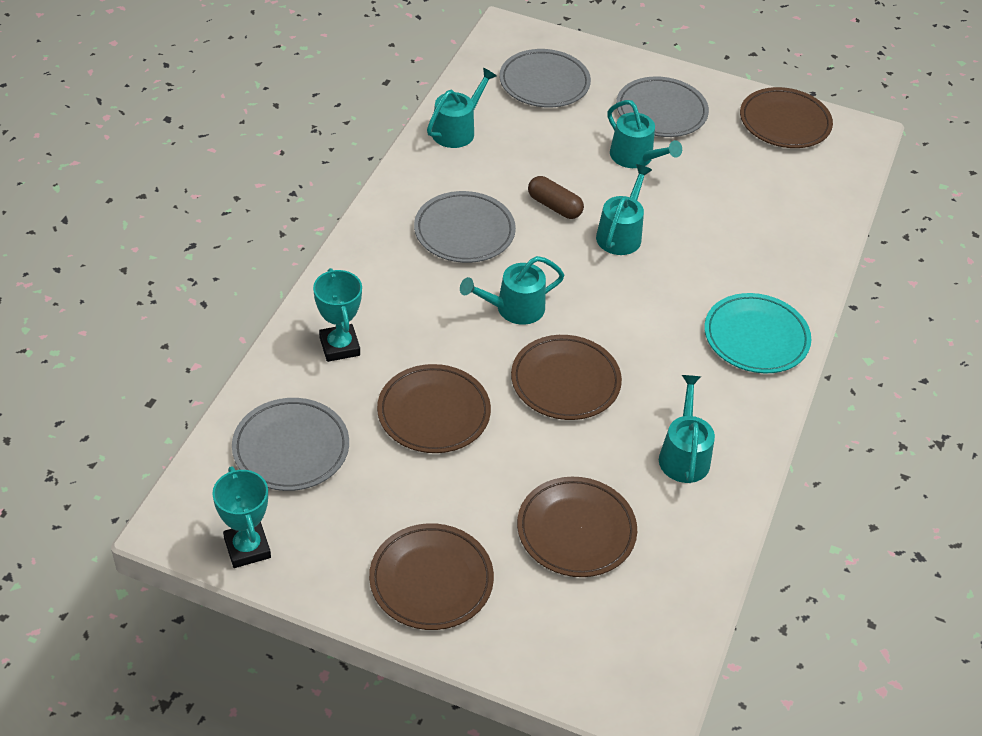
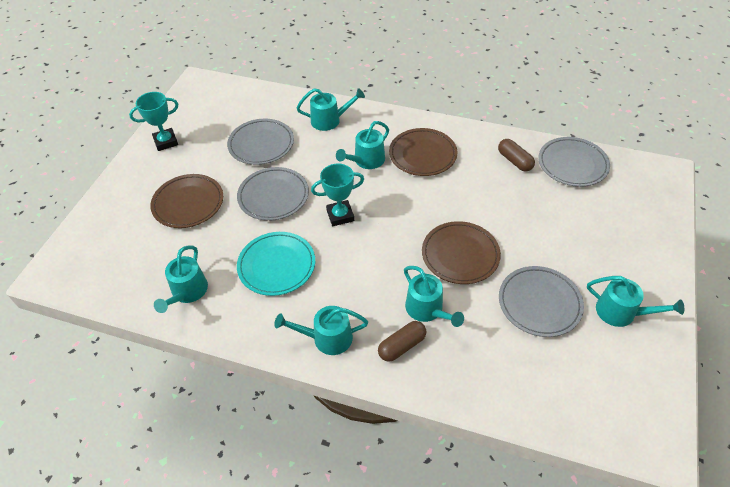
brown capsule: 1 -> 2
brown plate: 5 -> 3
turquoise watering can: 5 -> 6

